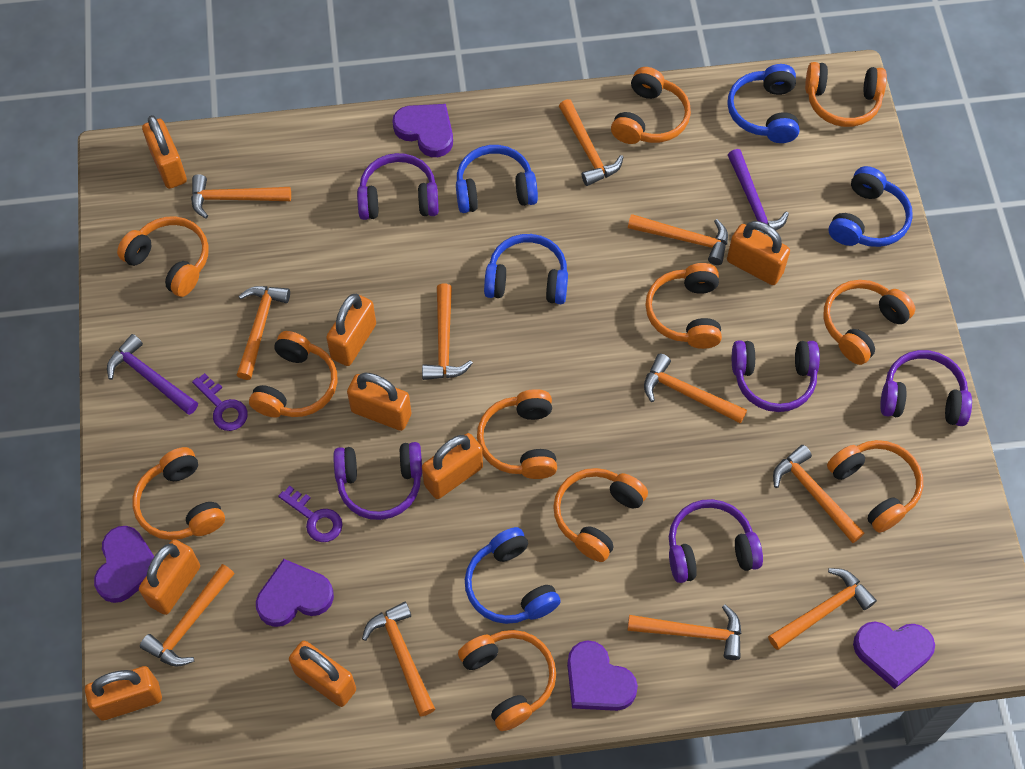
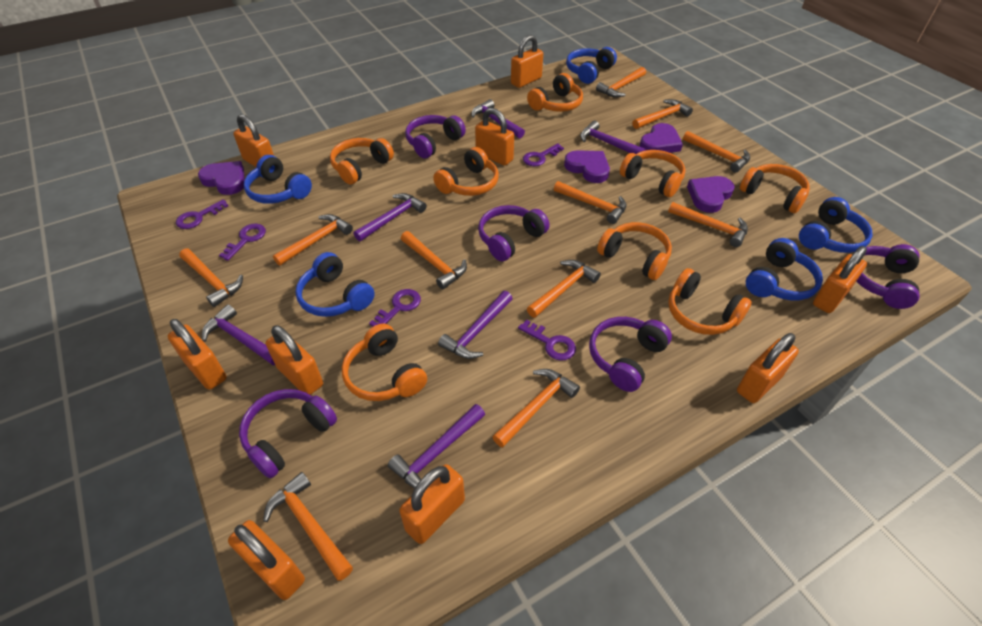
orange headphones: 11 -> 8
orange padlock: 8 -> 9
purple hammer: 2 -> 6
purple heart: 5 -> 4
purple key: 2 -> 5

